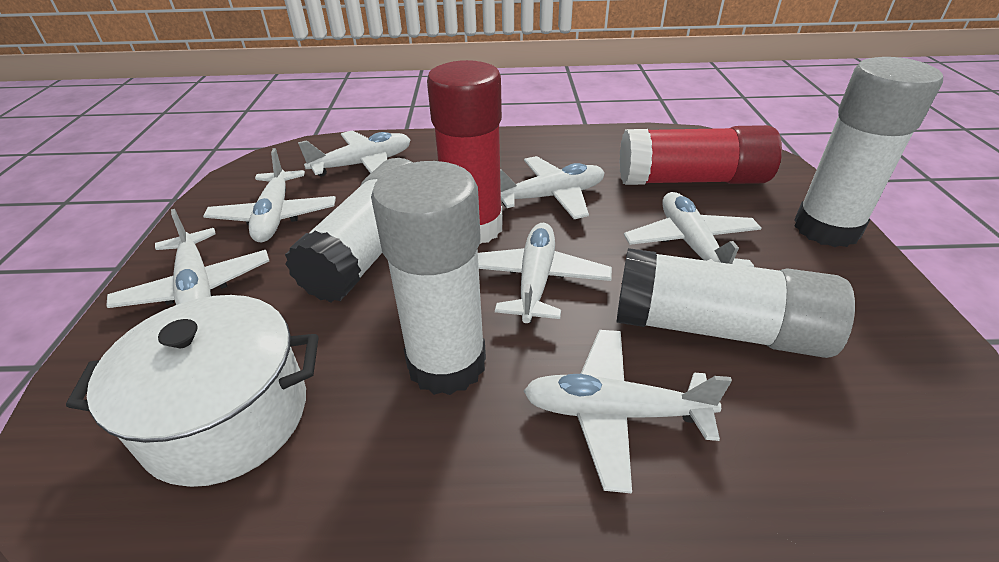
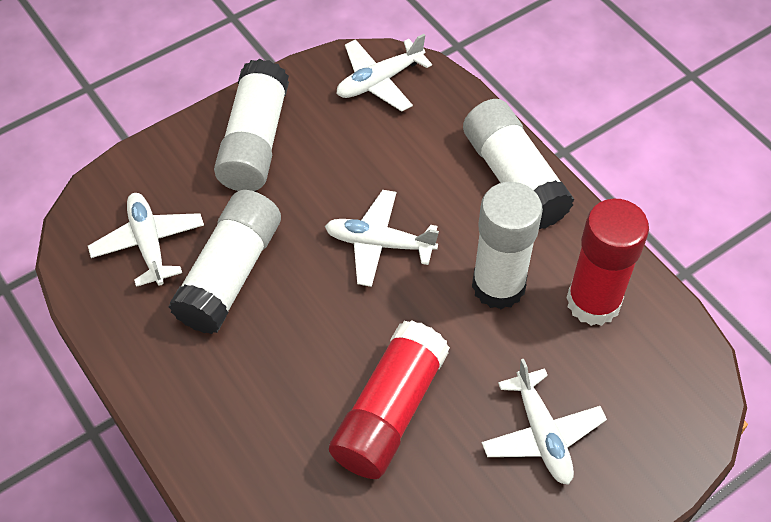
white plane: 7 -> 4
white pot: 1 -> 0

